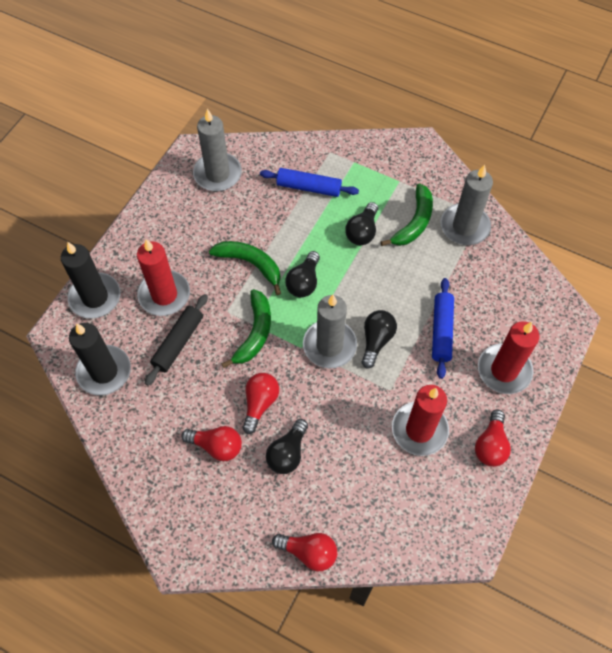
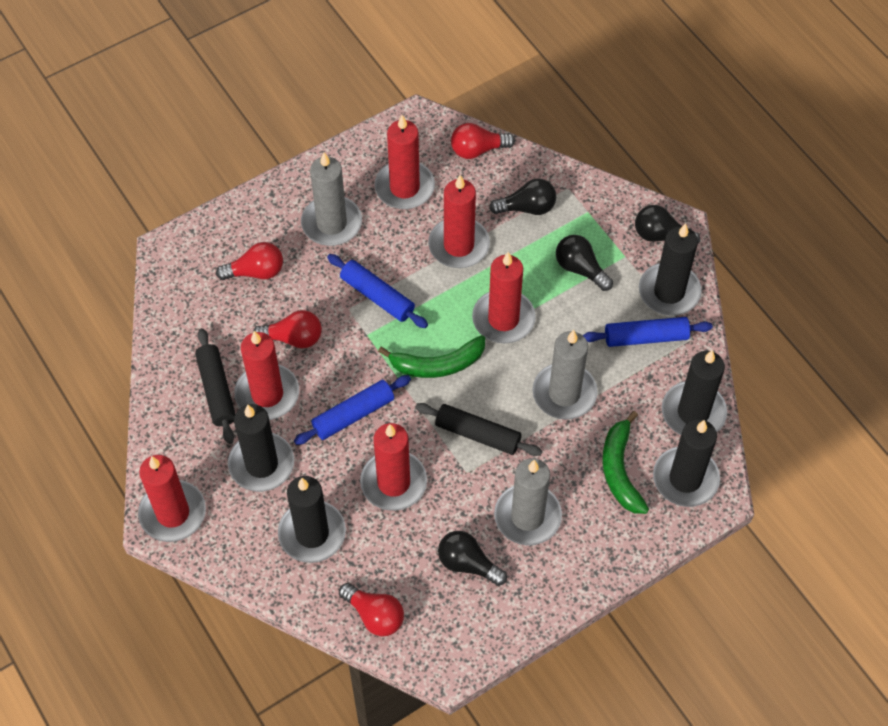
black candle: 2 -> 5
black rolling pin: 1 -> 2
blue rolling pin: 2 -> 3
green banana: 3 -> 2
red candle: 3 -> 6

